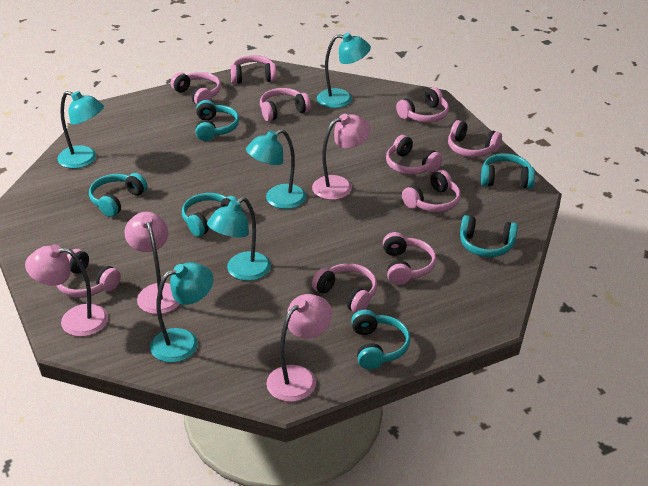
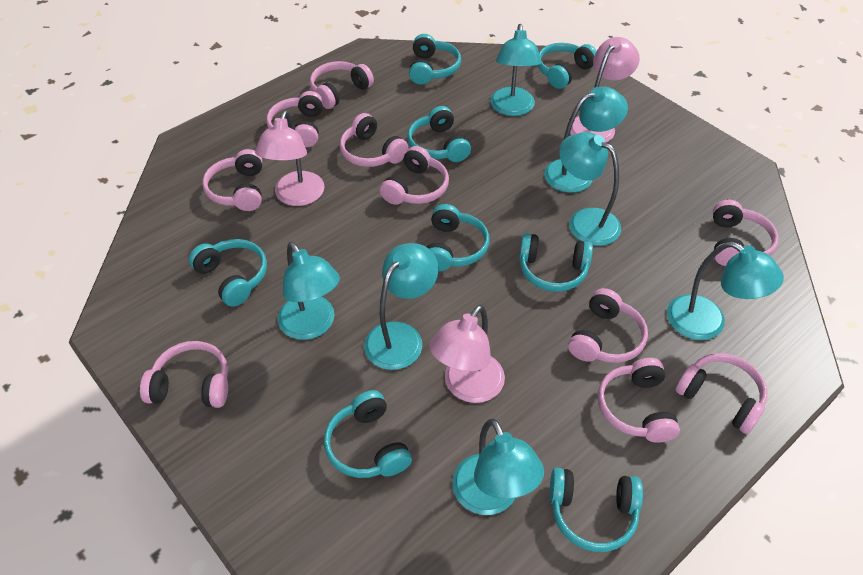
pink lamp: 4 -> 3
turquoise headphones: 6 -> 8
turquoise lamp: 5 -> 7

